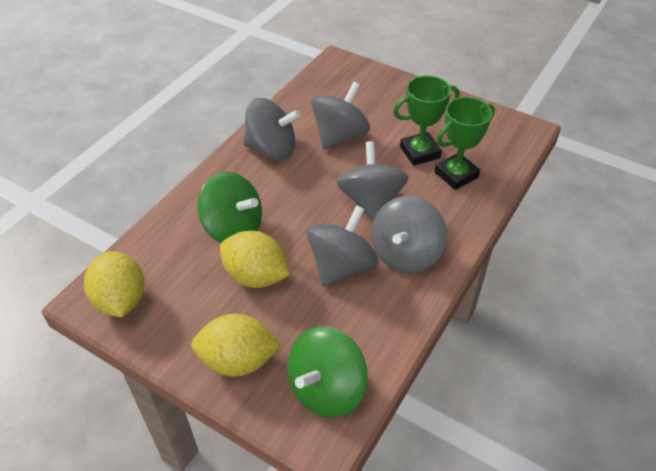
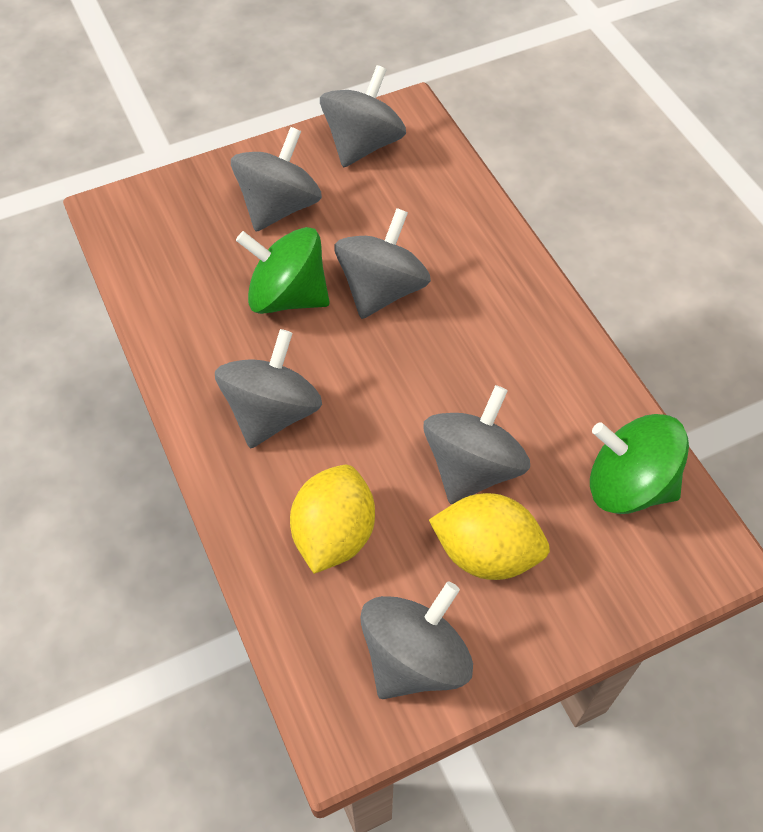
green trophy: 2 -> 0
grey spinning top: 5 -> 6
yellow lemon: 3 -> 2

